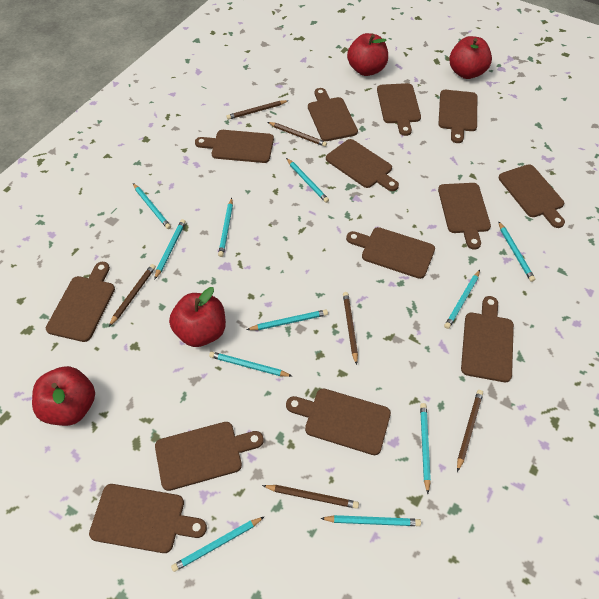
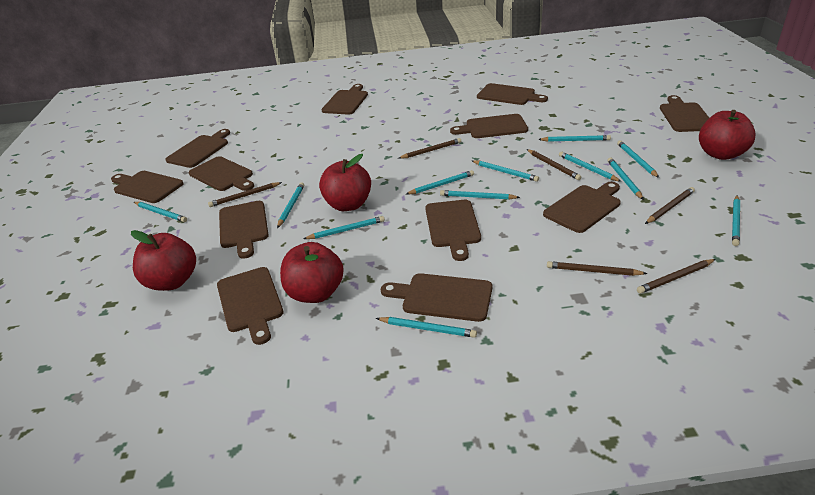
brown cutting board: 13 -> 12
turquoise pencil: 11 -> 12

